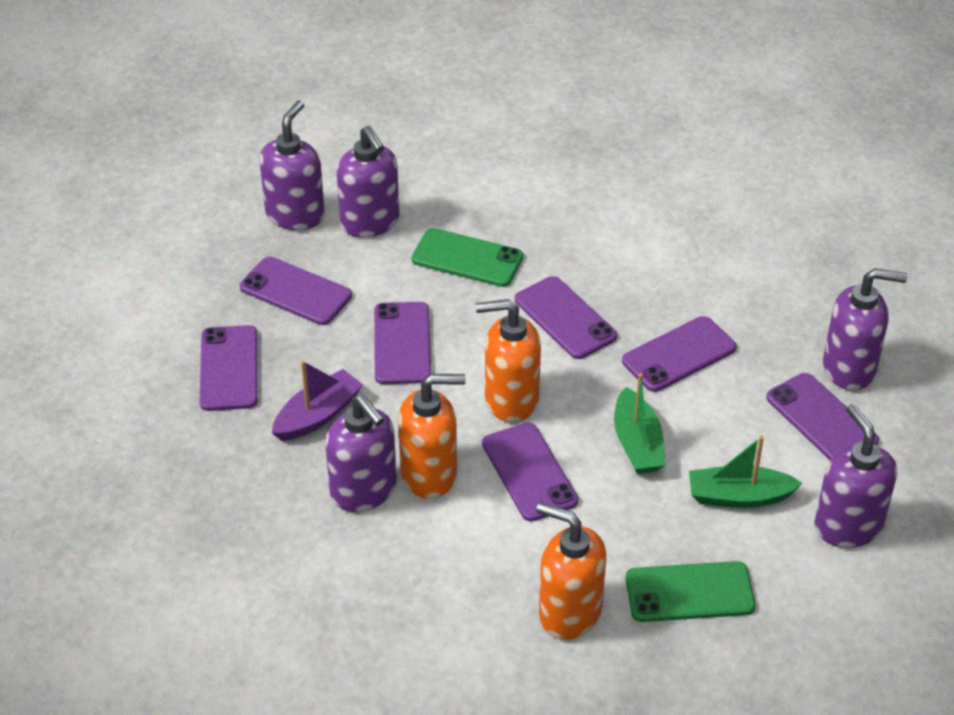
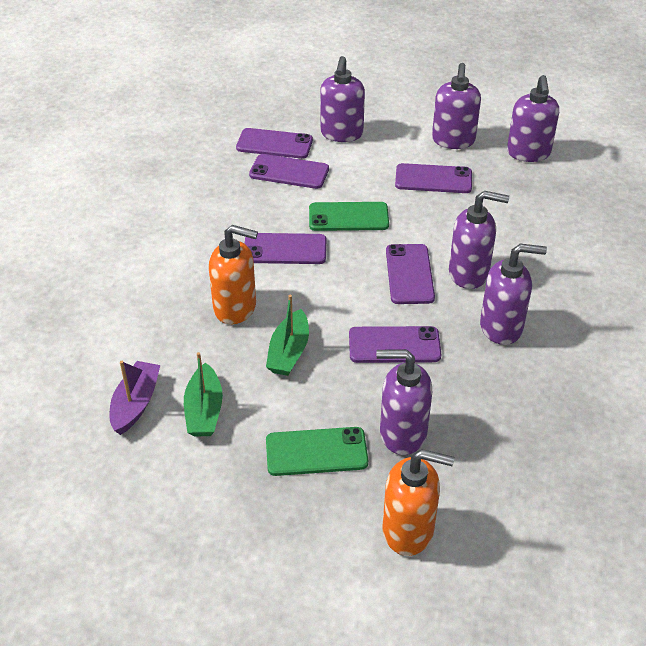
orange soap dispenser: 3 -> 2
purple phone: 7 -> 6
purple soap dispenser: 5 -> 6

